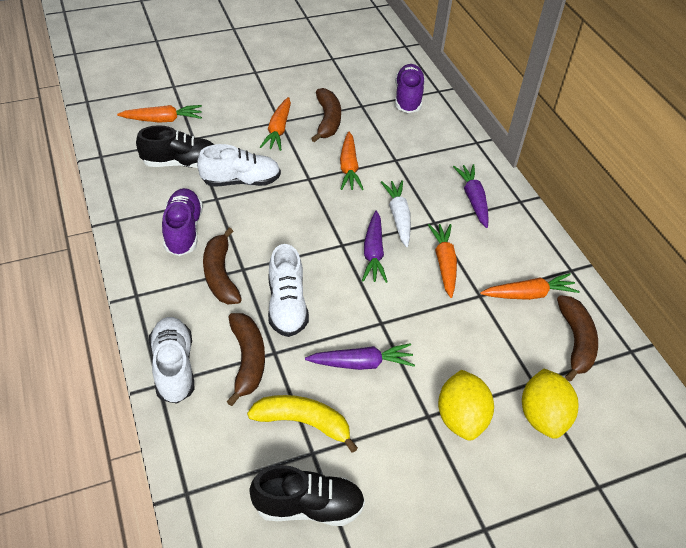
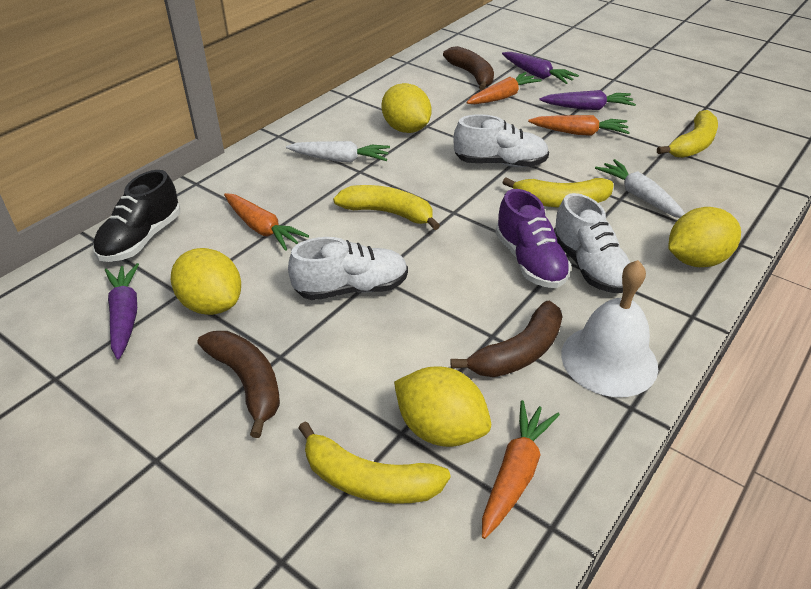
black shoe: 2 -> 1
brown banana: 4 -> 3
orange carrot: 5 -> 4
purple shoe: 2 -> 1
white bell: 0 -> 1
white carrot: 1 -> 2
yellow banana: 1 -> 4
yellow lemon: 2 -> 4

